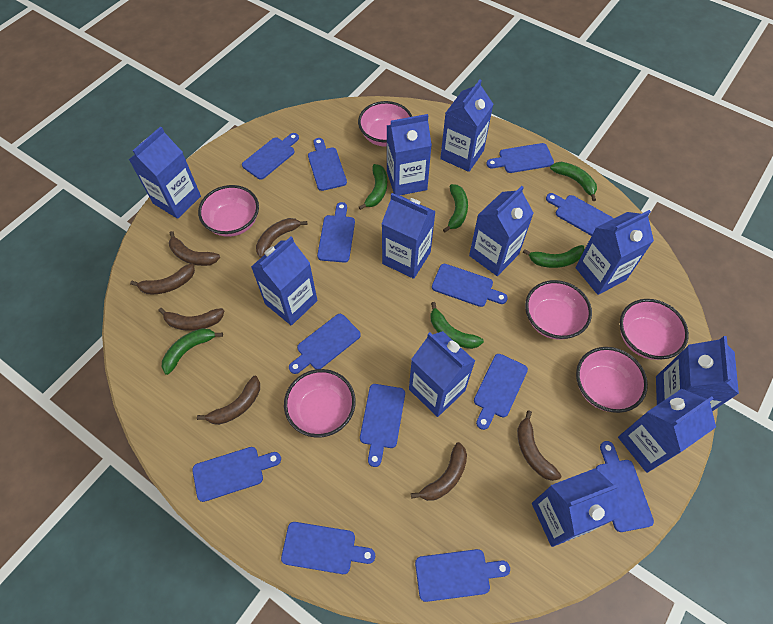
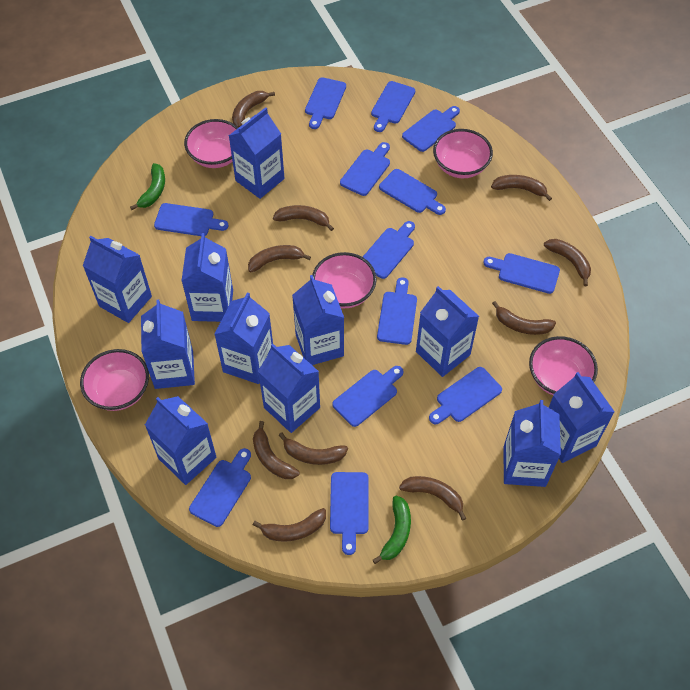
brown banana: 7 -> 10
green banana: 6 -> 2
pink bowl: 6 -> 5

